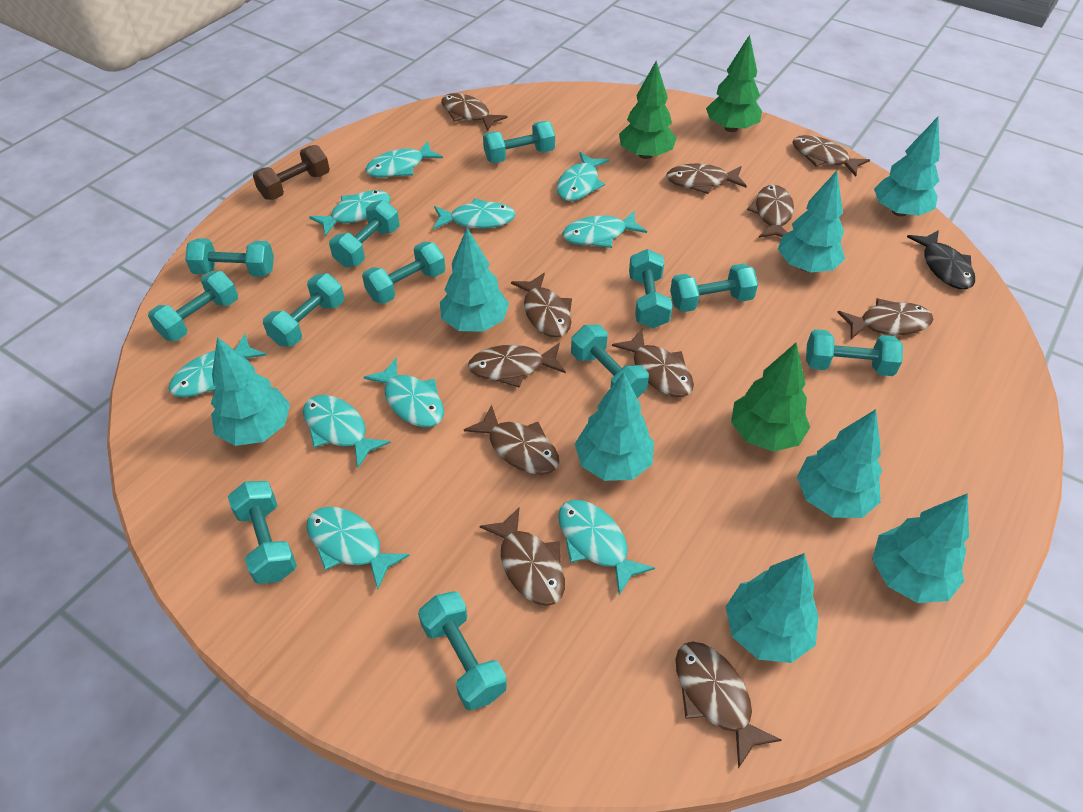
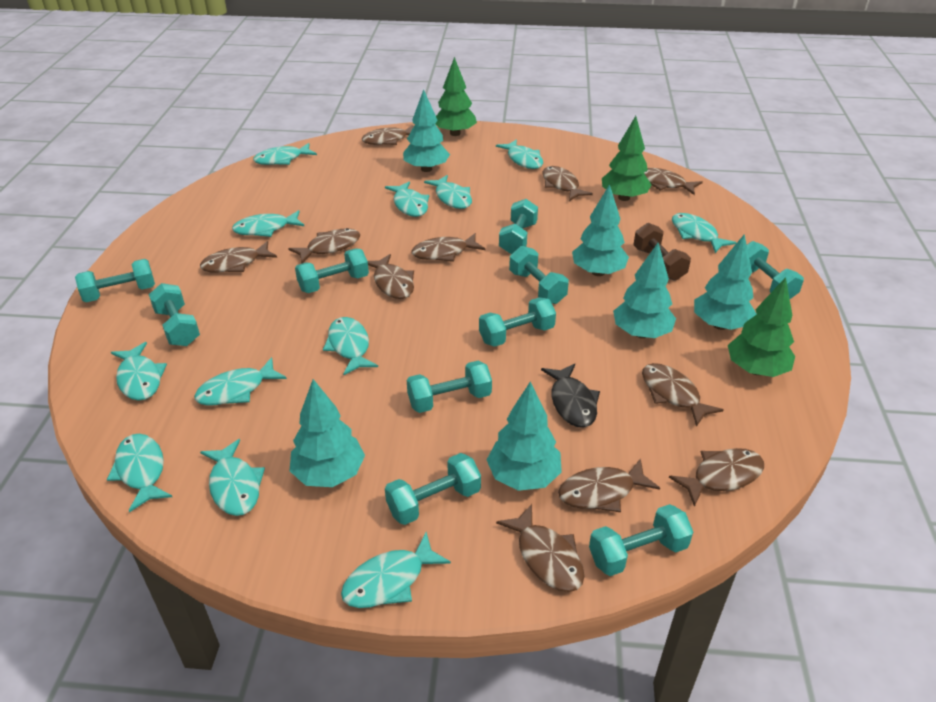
turquoise dumbbell: 12 -> 10
turquoise fish: 10 -> 12
turquoise tree: 8 -> 6

